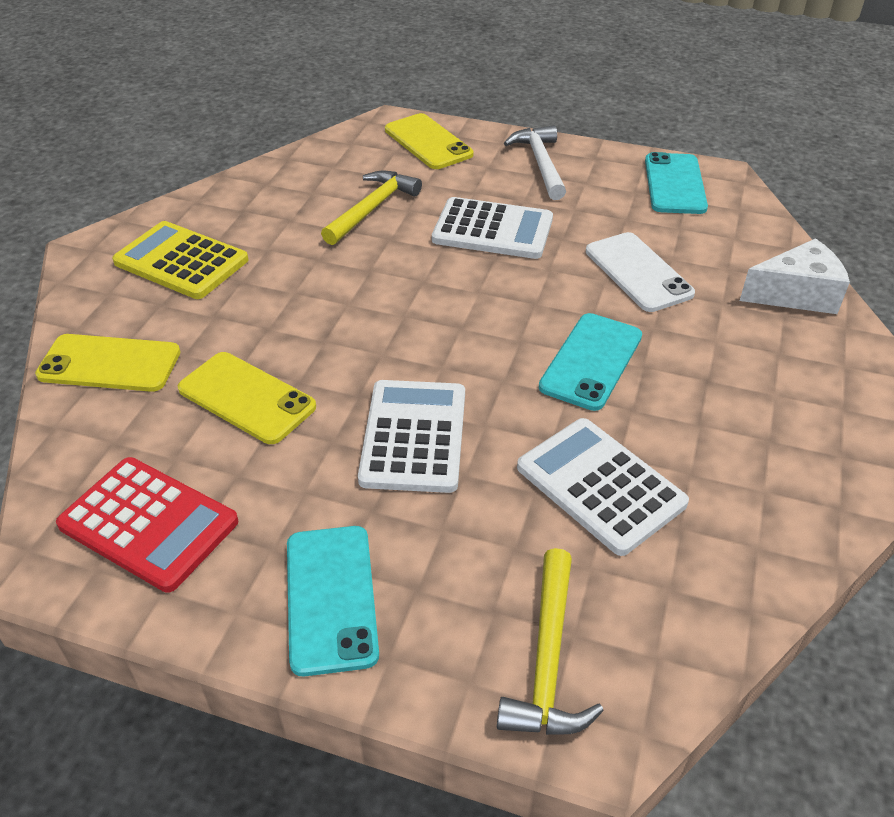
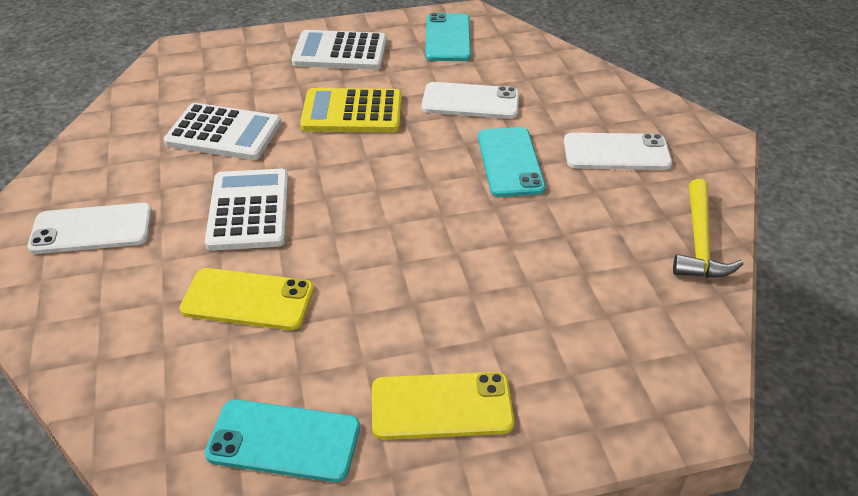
red calculator: 1 -> 0
white cheese: 1 -> 0
white hammer: 1 -> 0
white phone: 1 -> 3
yellow hammer: 2 -> 1
yellow phone: 3 -> 2

